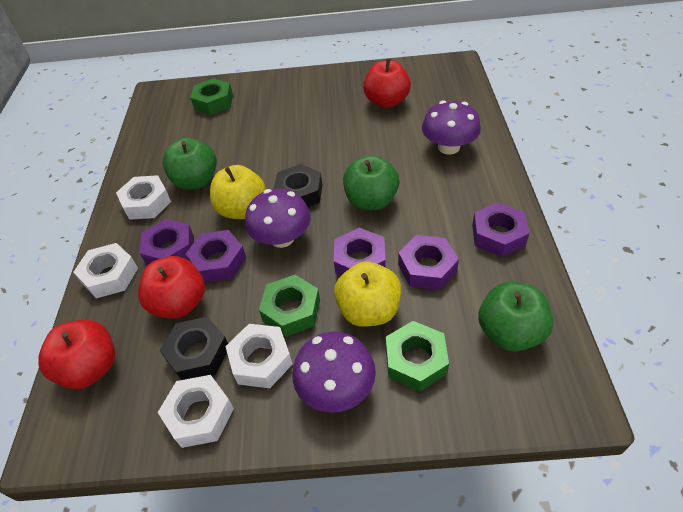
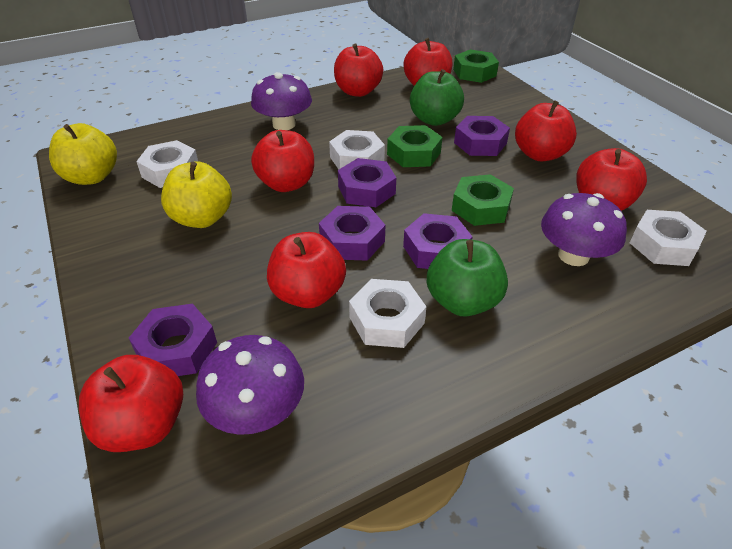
black nut: 2 -> 0
green apple: 3 -> 2
red apple: 3 -> 7

